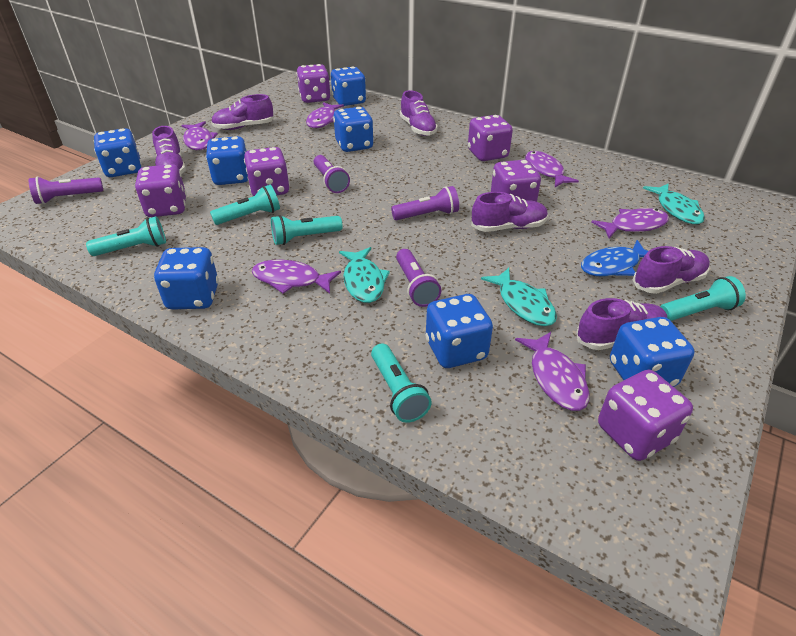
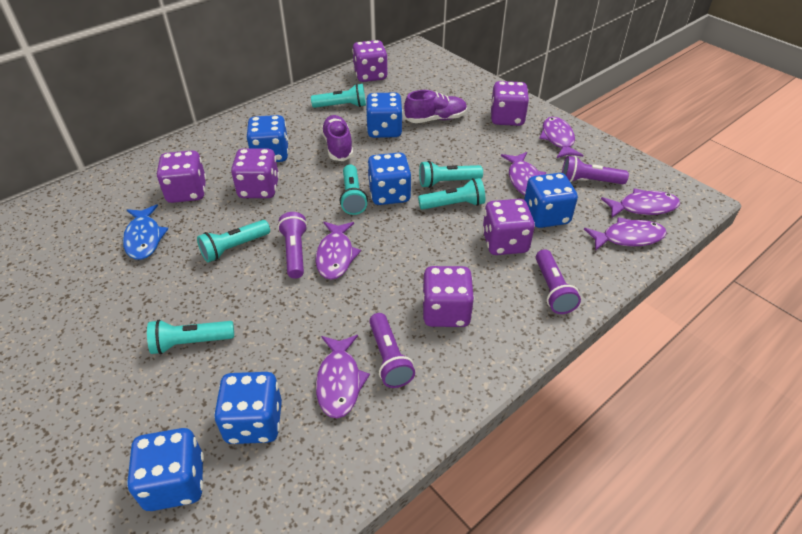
blue dice: 7 -> 6
purple shoe: 6 -> 2
turquoise fish: 3 -> 0
turquoise flashlight: 5 -> 6

